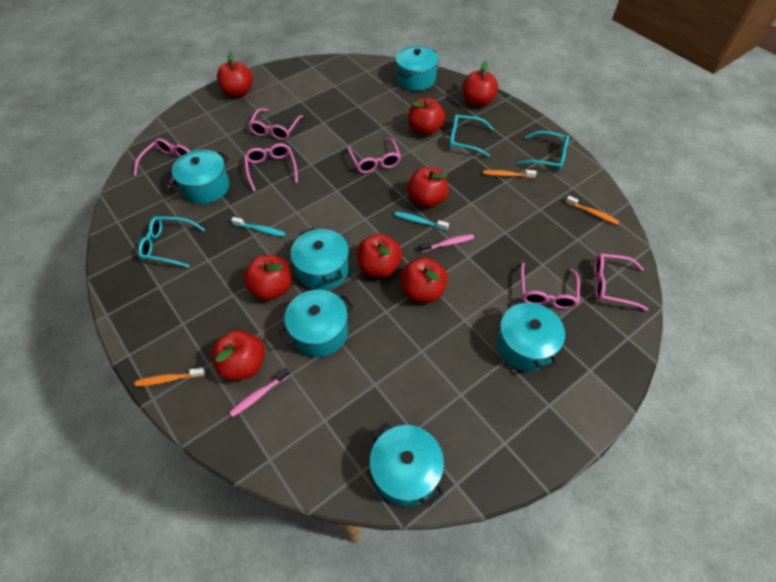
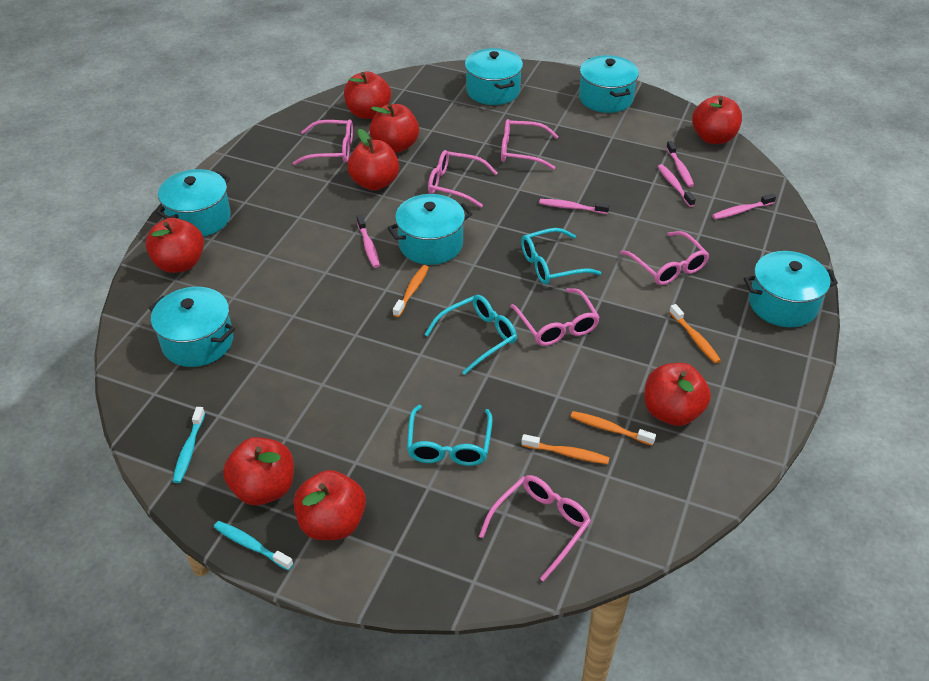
orange toothbrush: 3 -> 4
pink toothbrush: 2 -> 5

